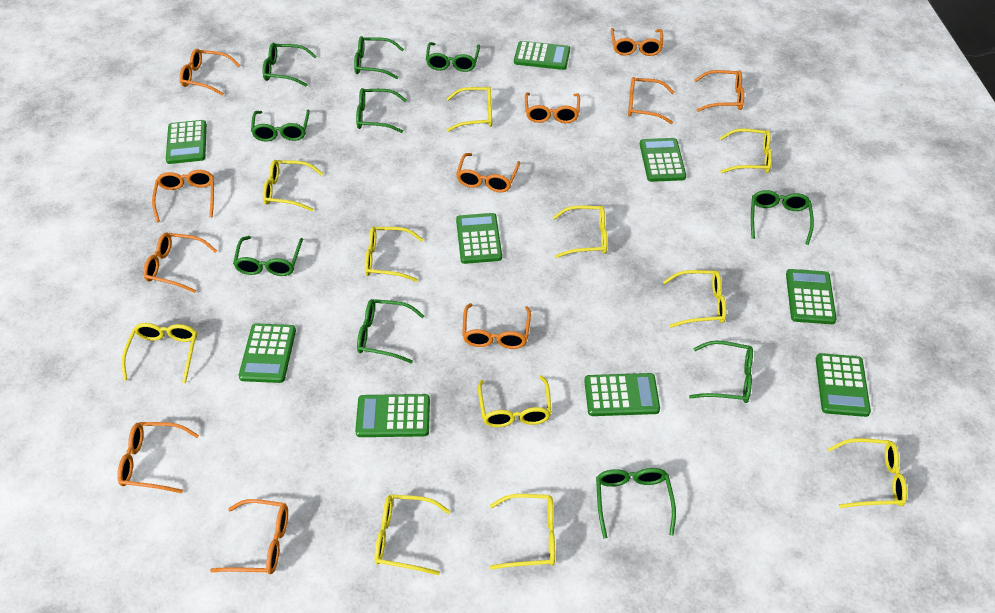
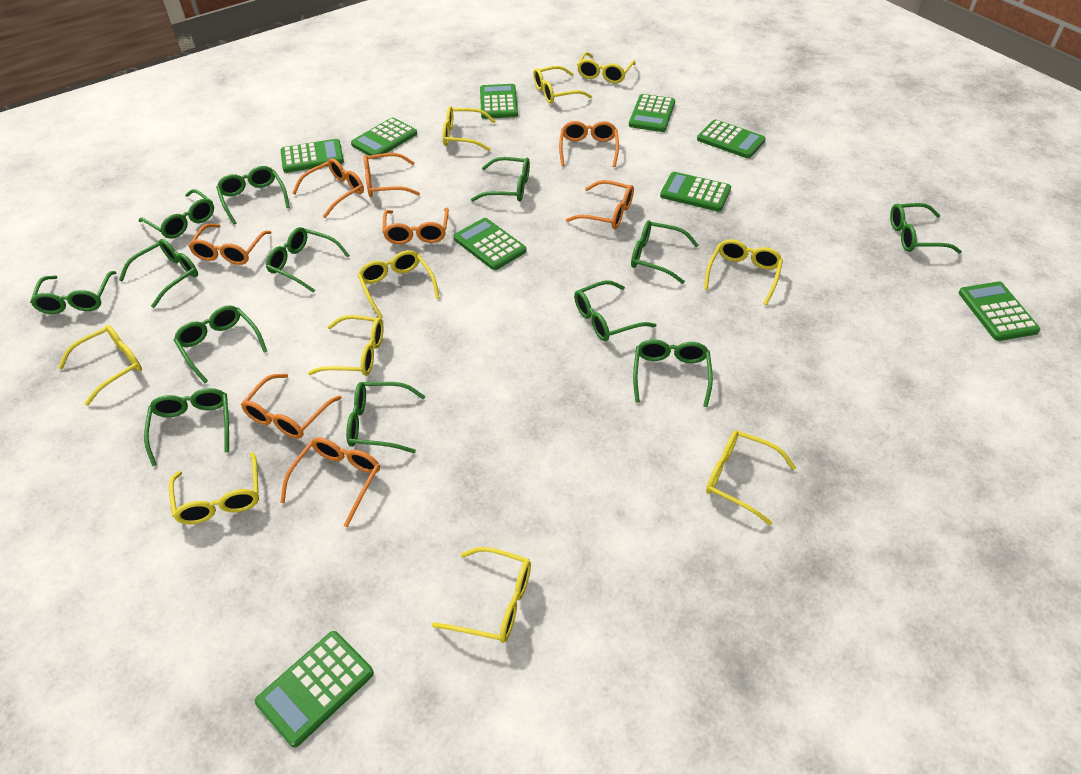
green glasses: 10 -> 13
orange glasses: 11 -> 8
yellow glasses: 11 -> 10

